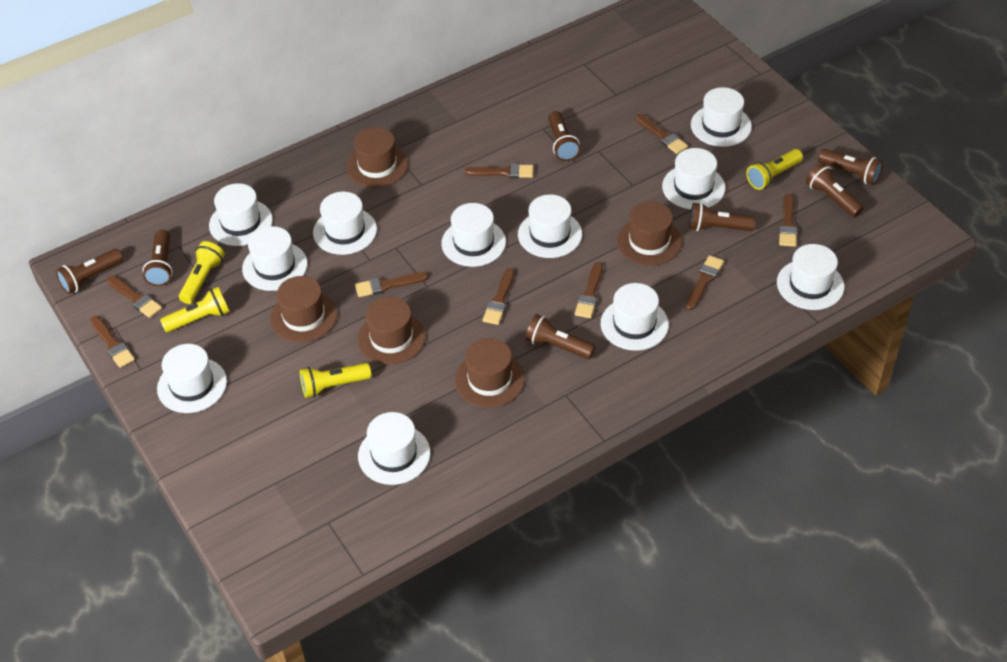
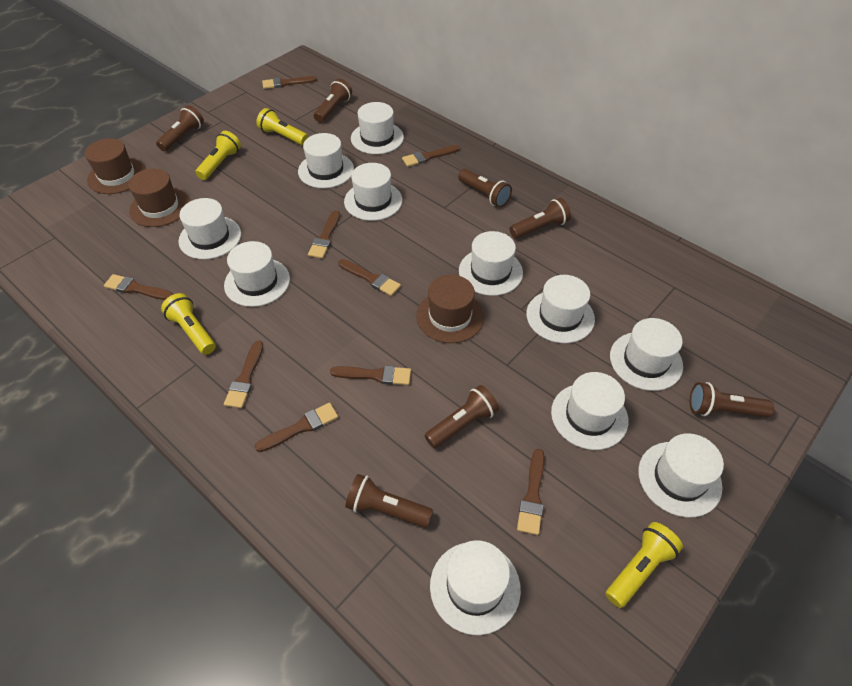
brown hat: 5 -> 3

